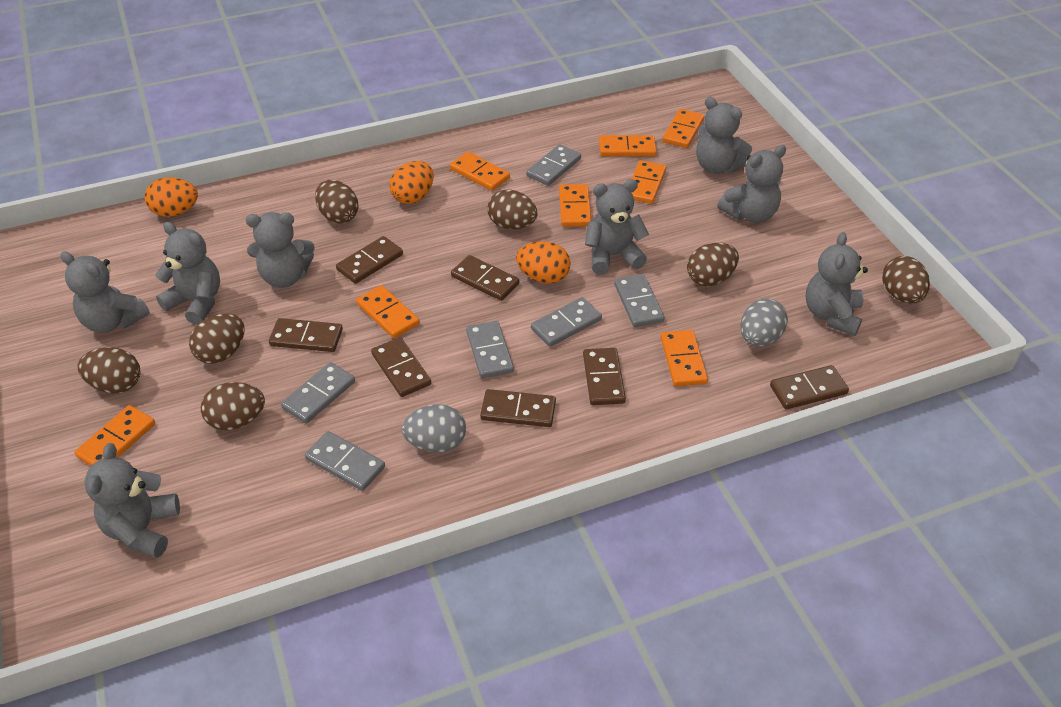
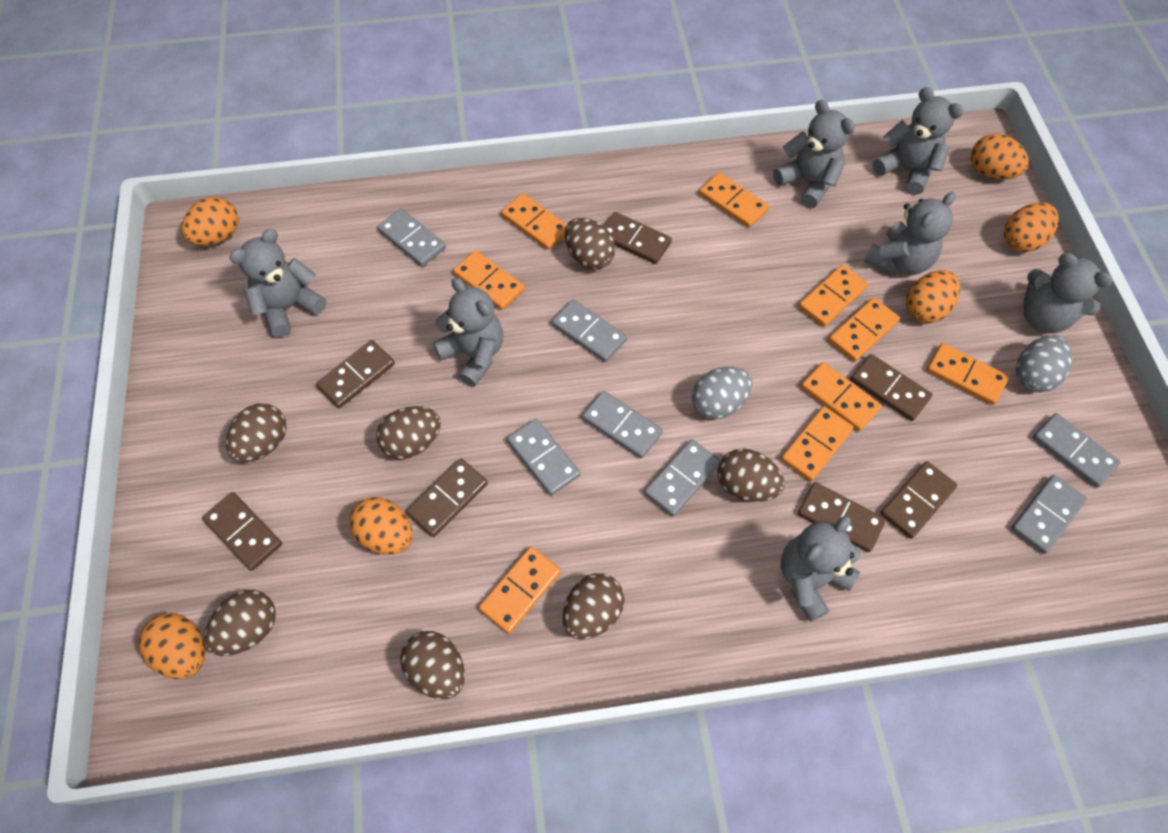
grey domino: 6 -> 7
grey teddy bear: 8 -> 7
orange domino: 8 -> 9
orange egg: 3 -> 6

